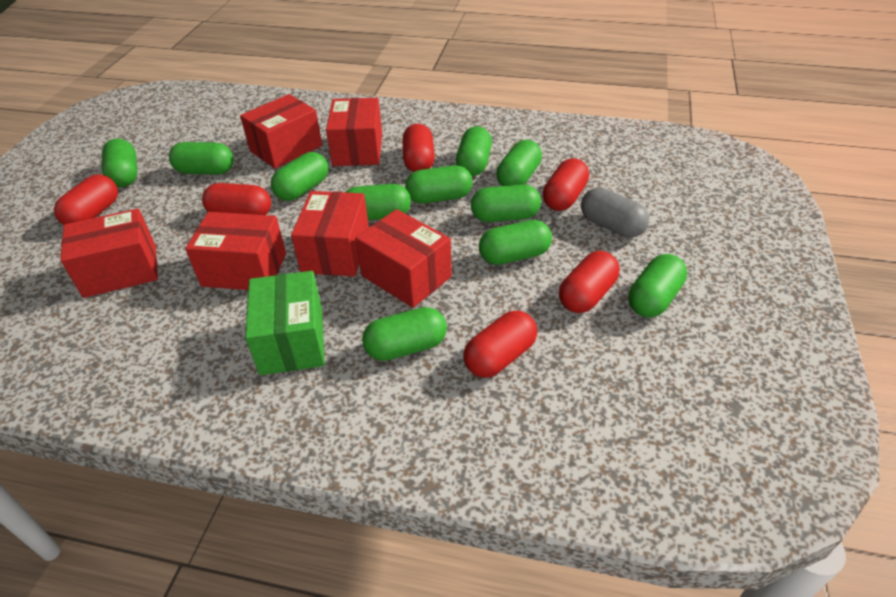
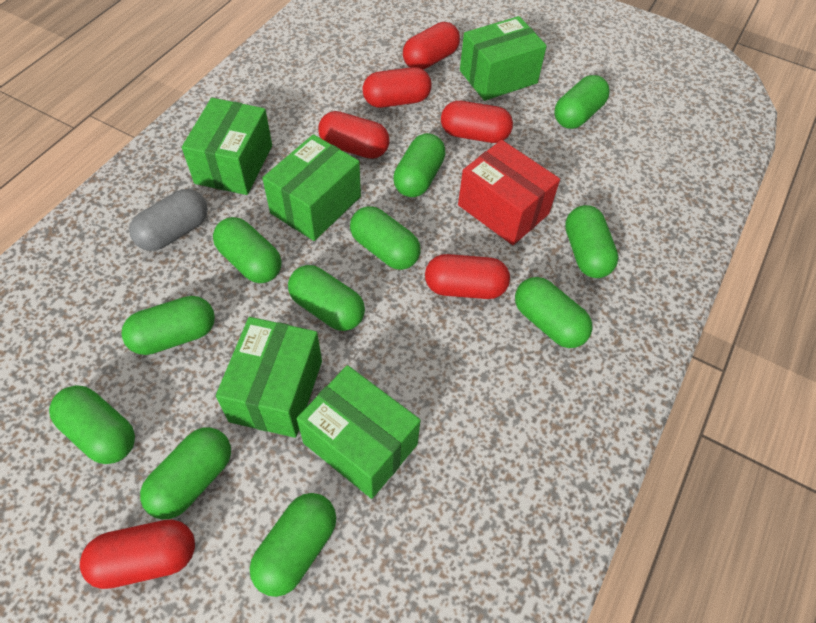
green box: 1 -> 5
red box: 6 -> 1

